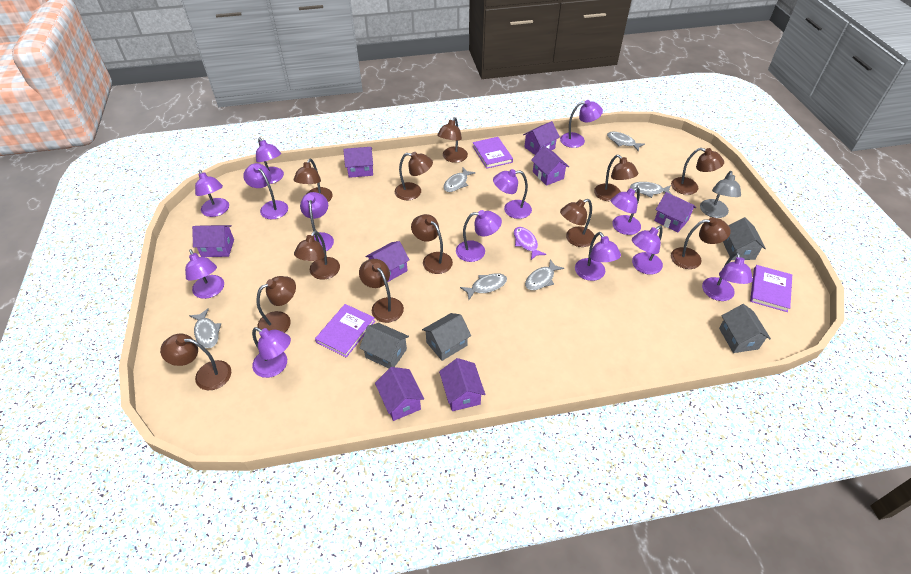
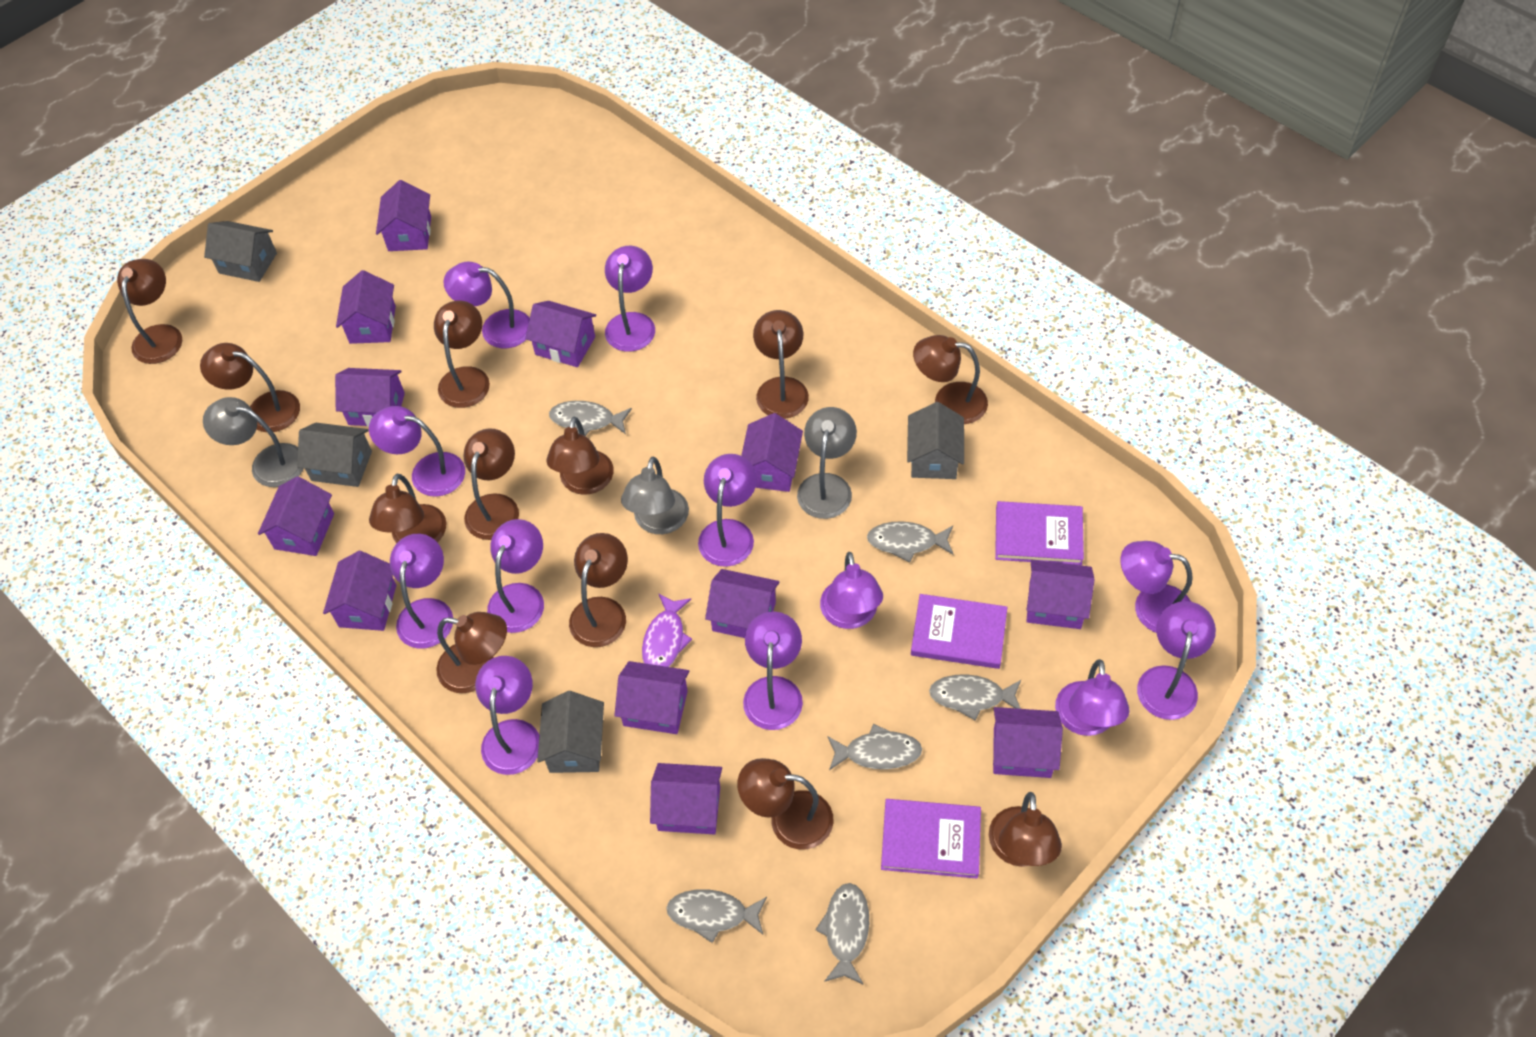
grey lamp: 1 -> 3
purple house: 8 -> 12
purple lamp: 13 -> 12

